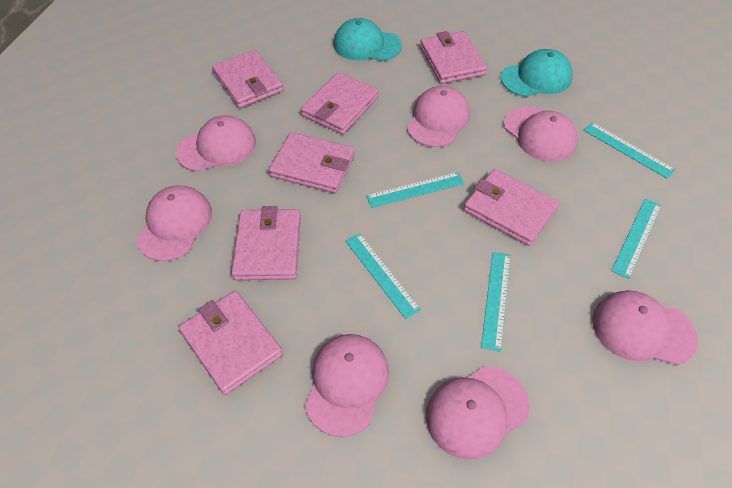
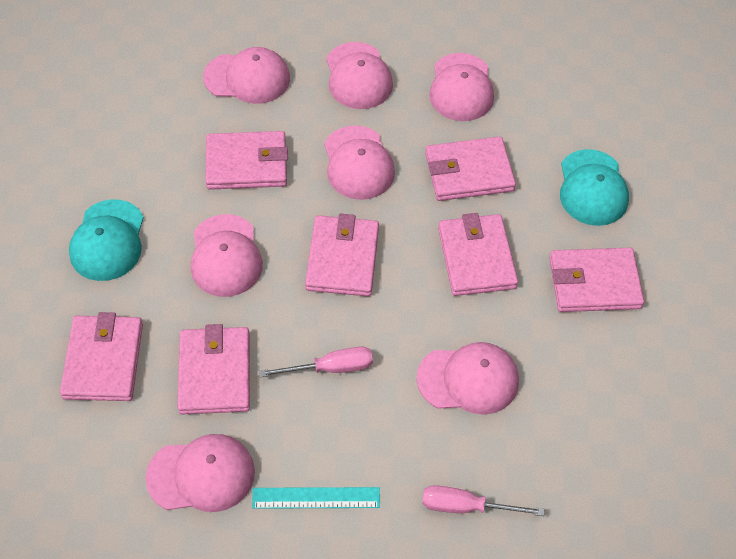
pink screwdriver: 0 -> 2
turquoise ruler: 5 -> 1

